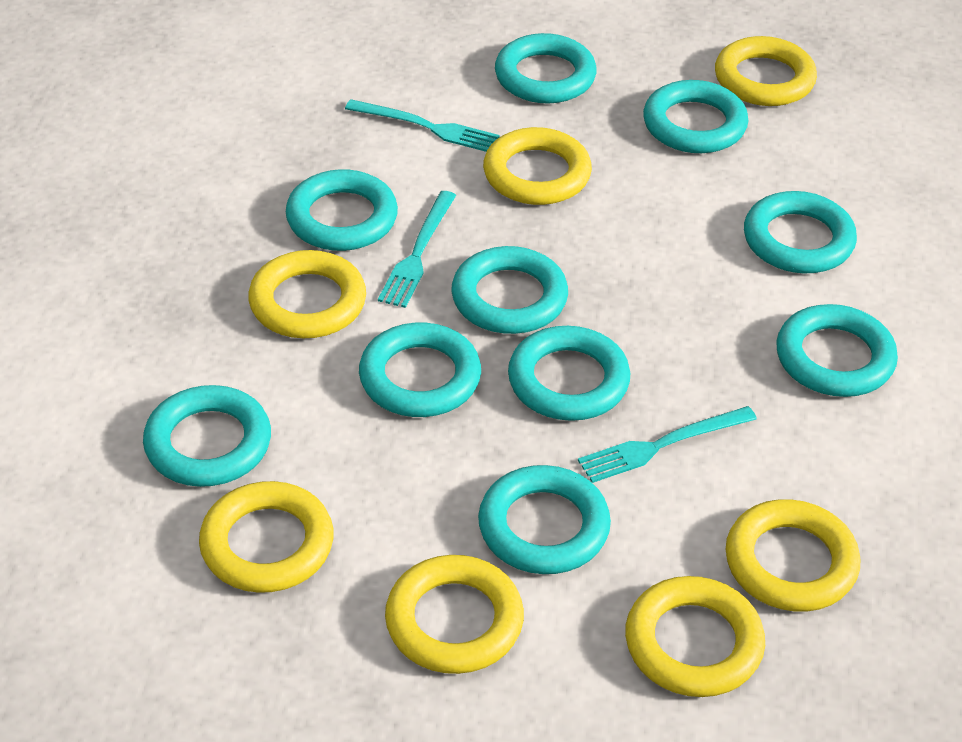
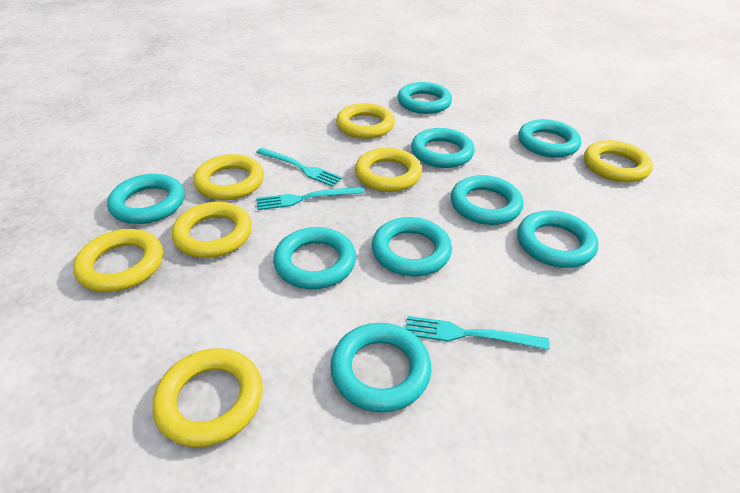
turquoise ring: 10 -> 9

